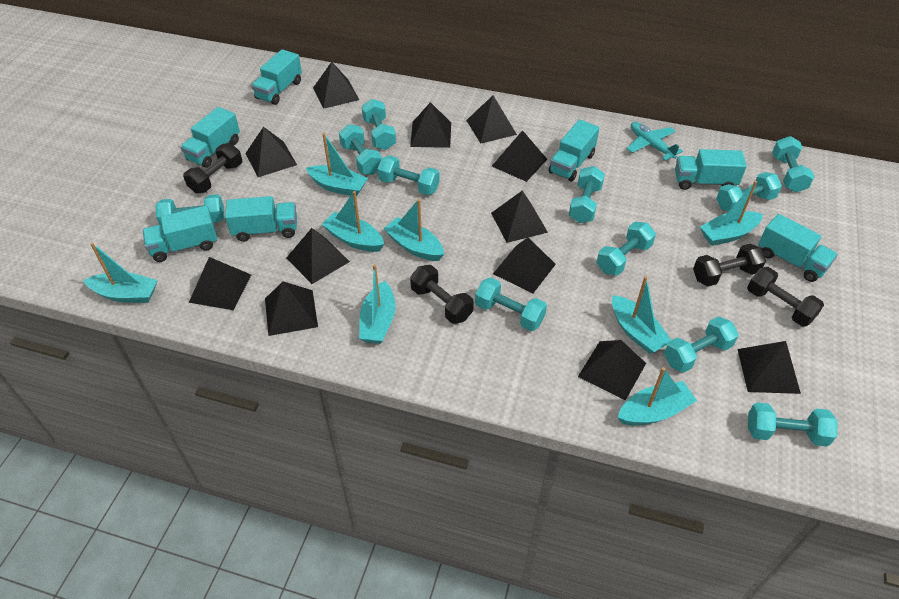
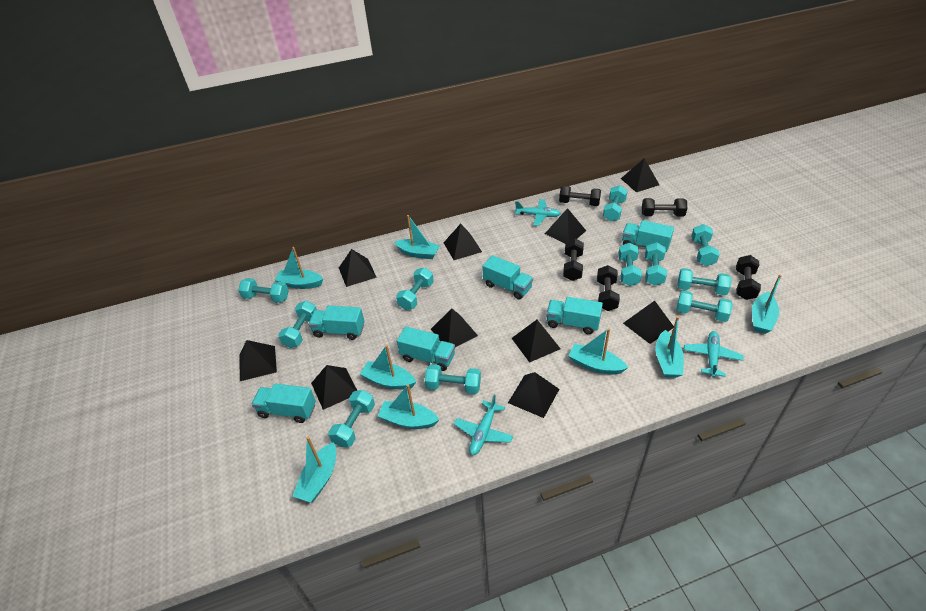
black dumbbell: 4 -> 5
black pyramid: 12 -> 10
turquoise plane: 1 -> 3
turquoise truck: 7 -> 6

